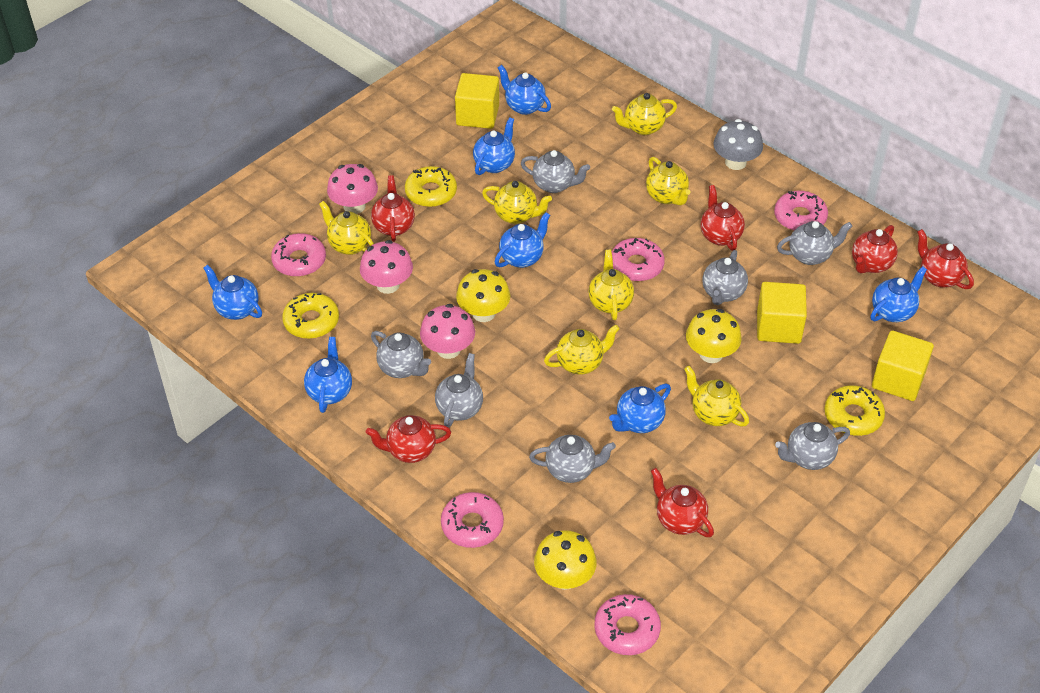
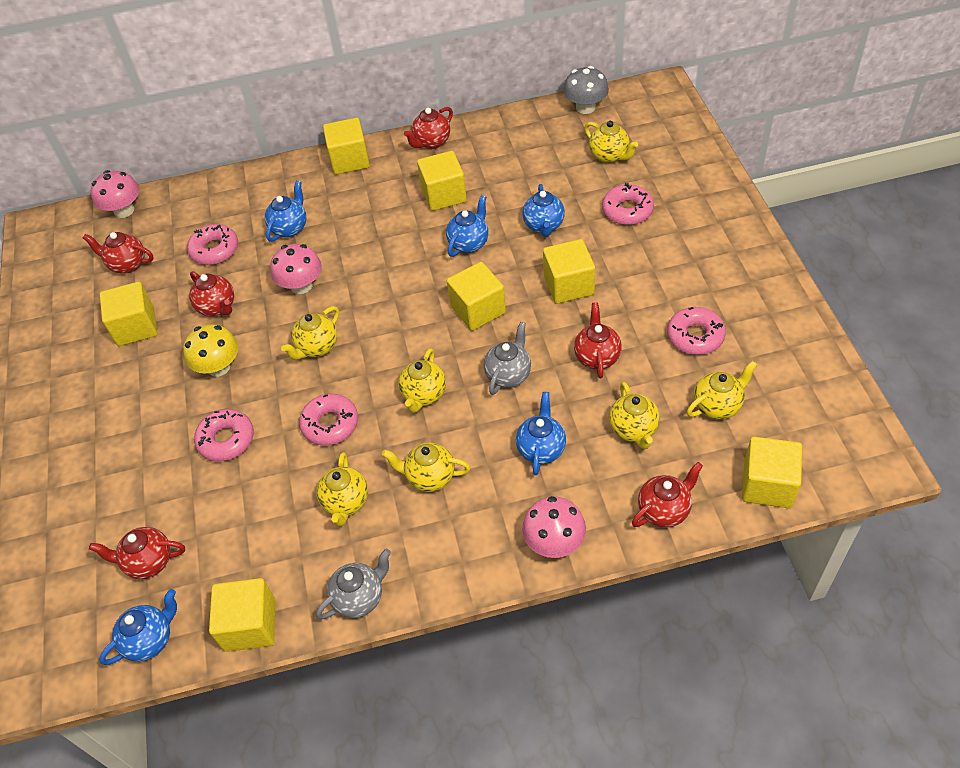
blue teapot: 7 -> 5
grey teapot: 7 -> 2
yellow cube: 3 -> 7
yellow donut: 3 -> 0
yellow mushroom: 3 -> 1

